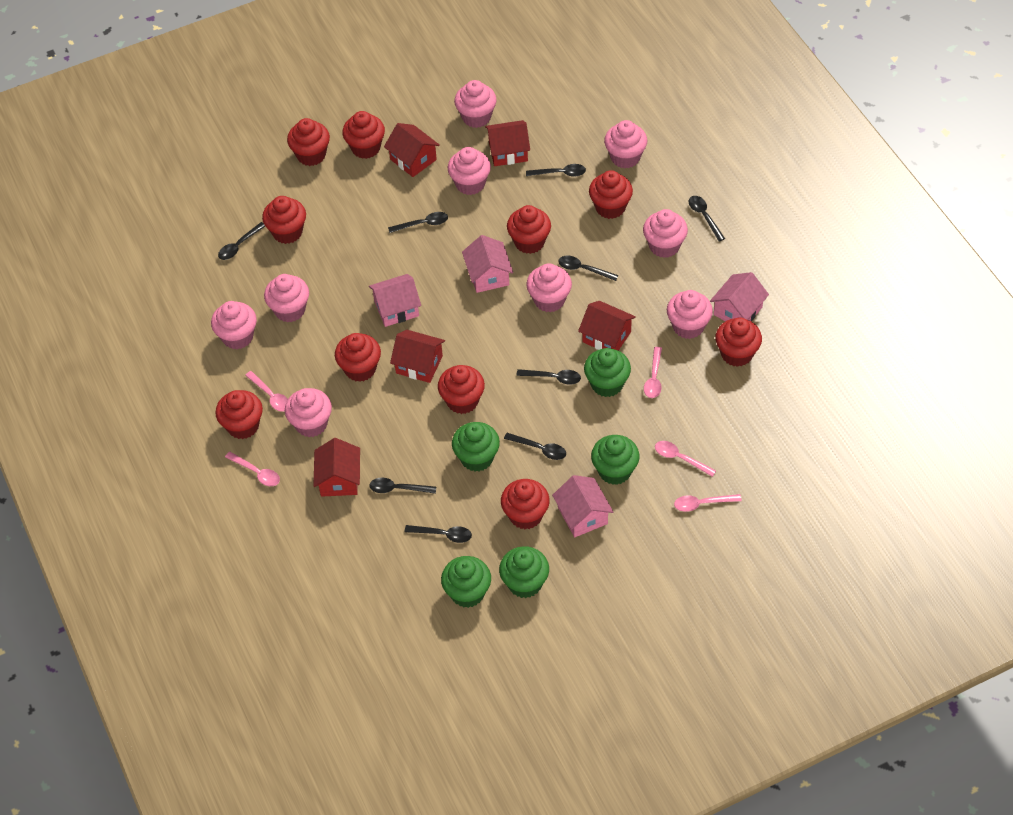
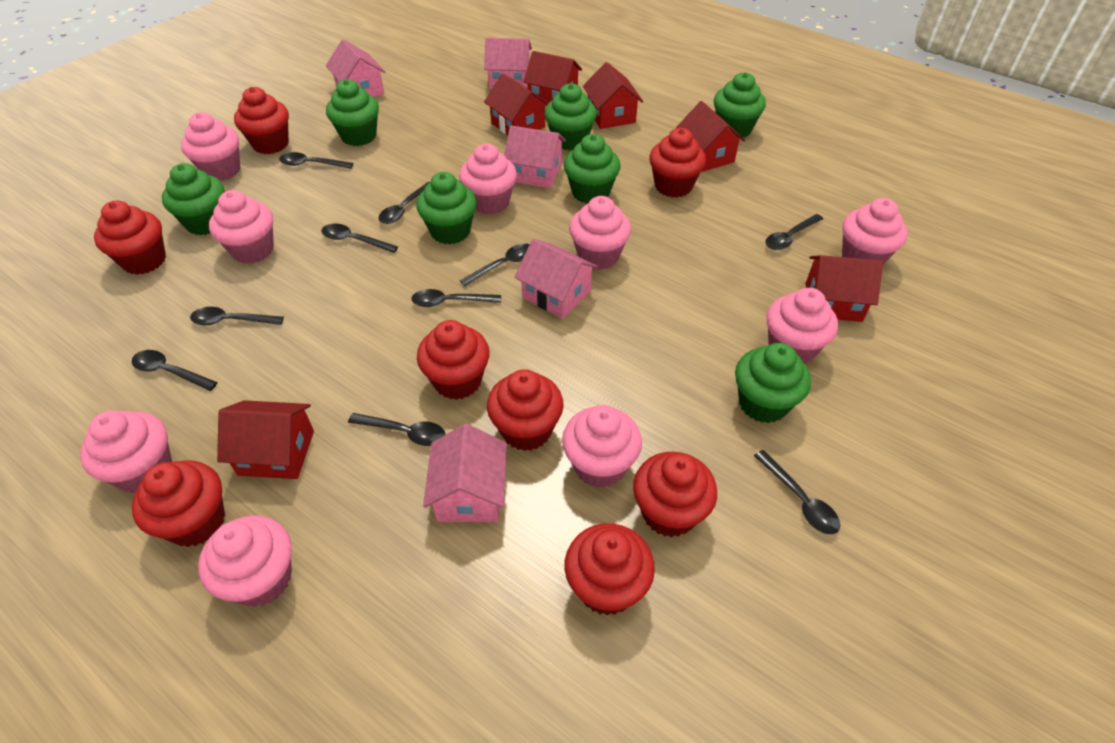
black spoon: 9 -> 10
green cupcake: 5 -> 7
pink house: 4 -> 5
pink spoon: 5 -> 0
red cupcake: 10 -> 8
red house: 5 -> 6

